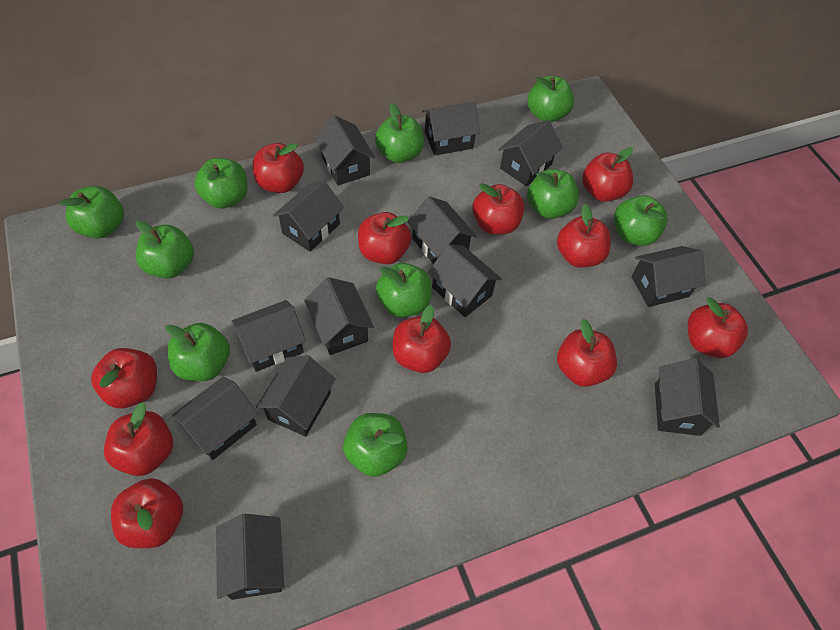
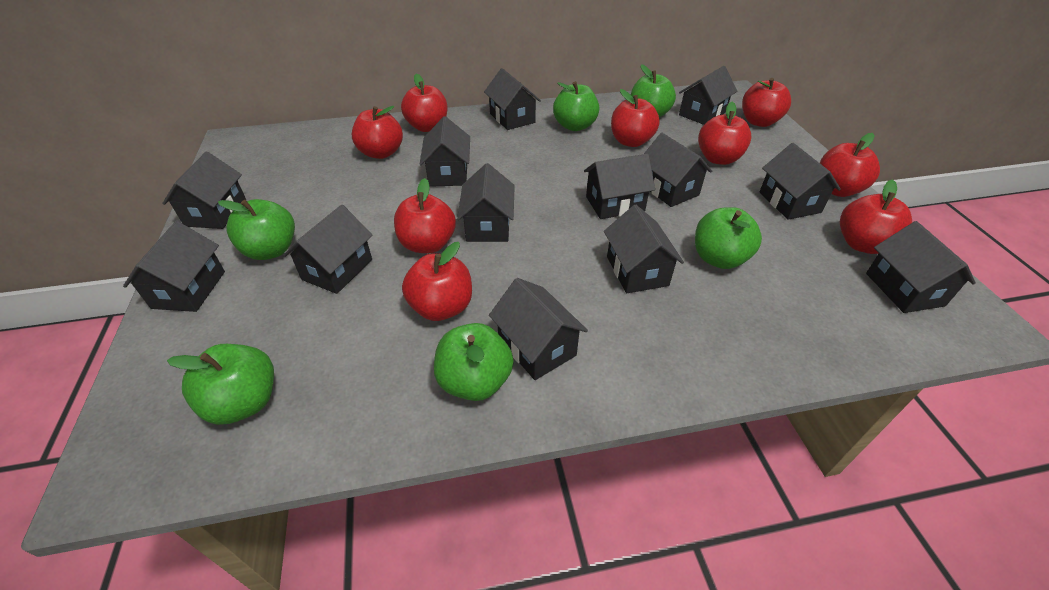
green apple: 10 -> 6
red apple: 11 -> 9

